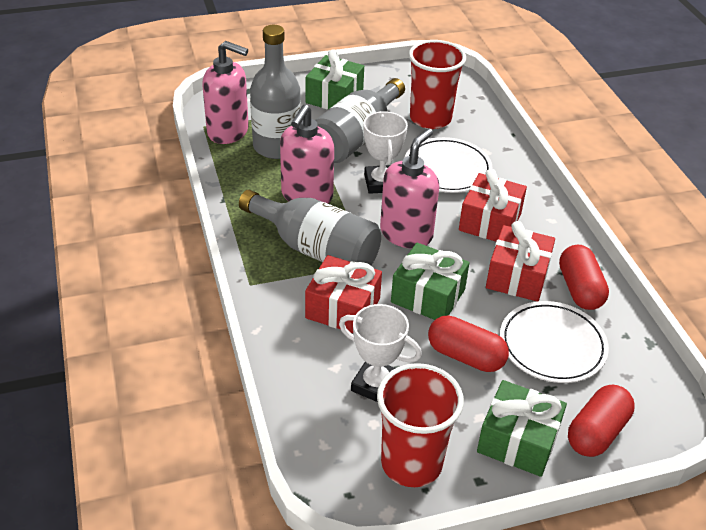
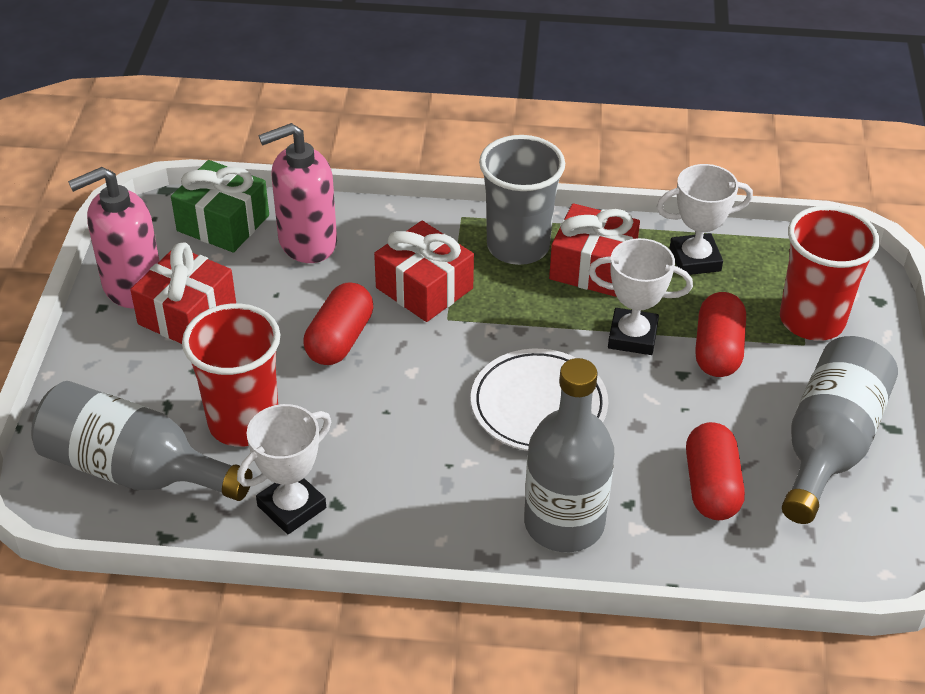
green gift: 3 -> 1
grey cup: 0 -> 1
pink soap dispenser: 3 -> 2
white plate: 2 -> 1
white trophy: 2 -> 3

